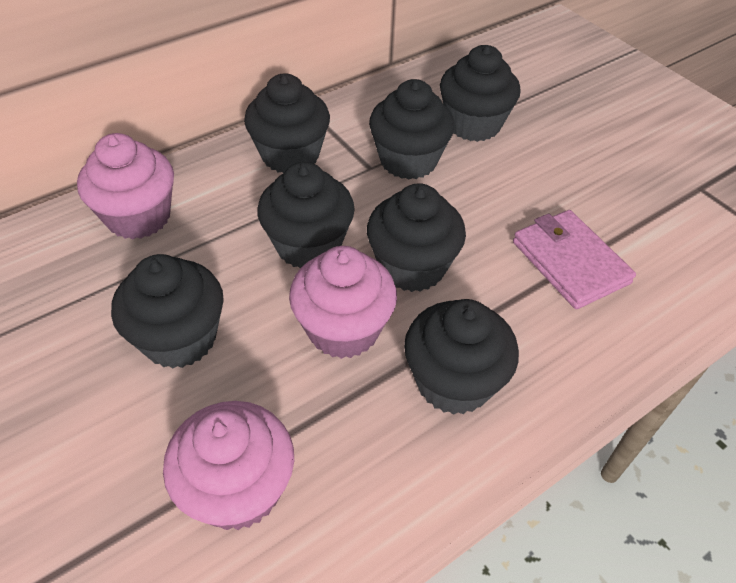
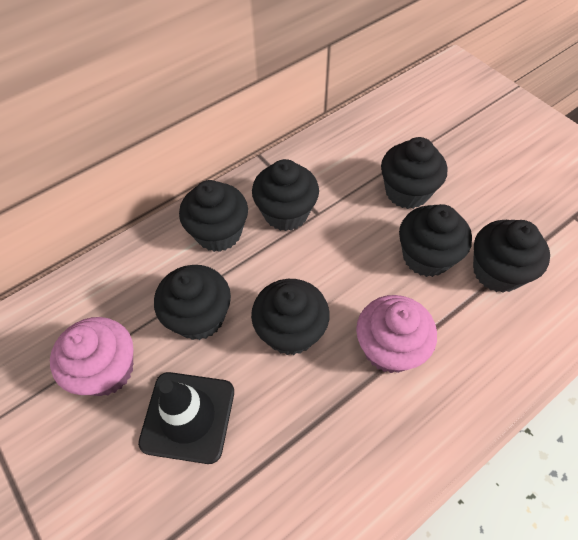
black traffic cone: 0 -> 1
pink cupcake: 3 -> 2
pink wallet: 1 -> 0

